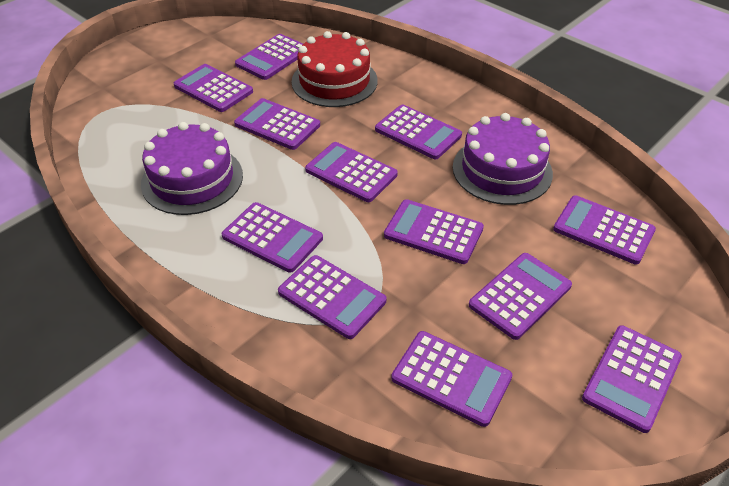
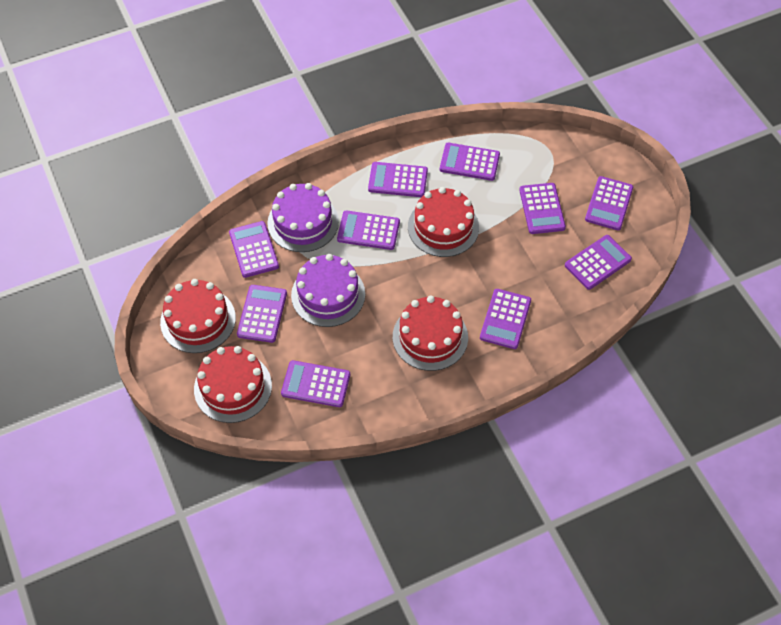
purple calculator: 12 -> 10
red cake: 1 -> 4

